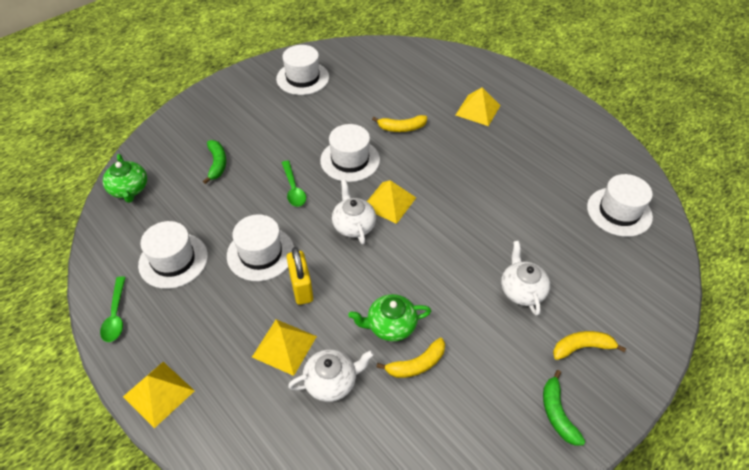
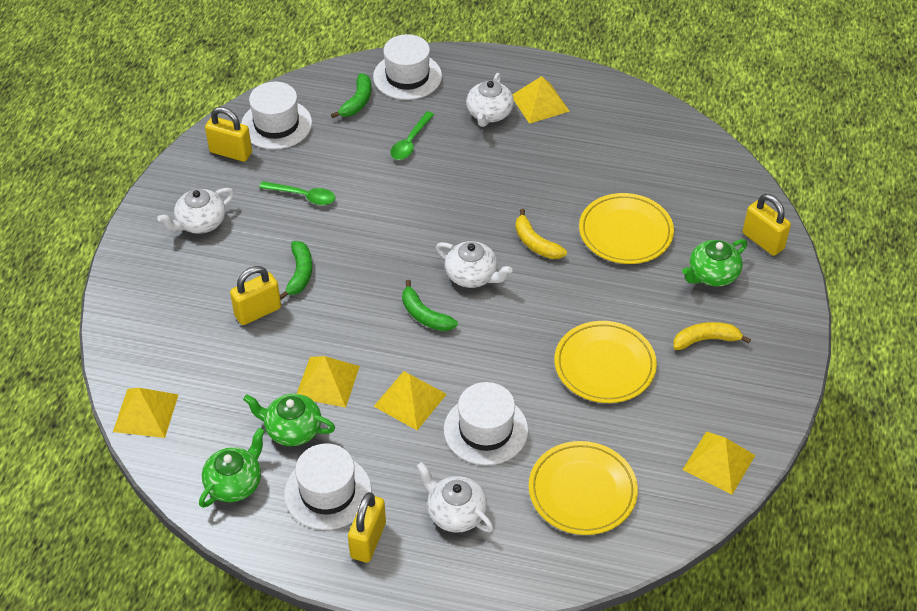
green banana: 2 -> 3
green teapot: 2 -> 3
white hat: 5 -> 4
white teapot: 3 -> 4
yellow banana: 3 -> 2
yellow padlock: 1 -> 4
yellow plate: 0 -> 3
yellow pyramid: 4 -> 5

